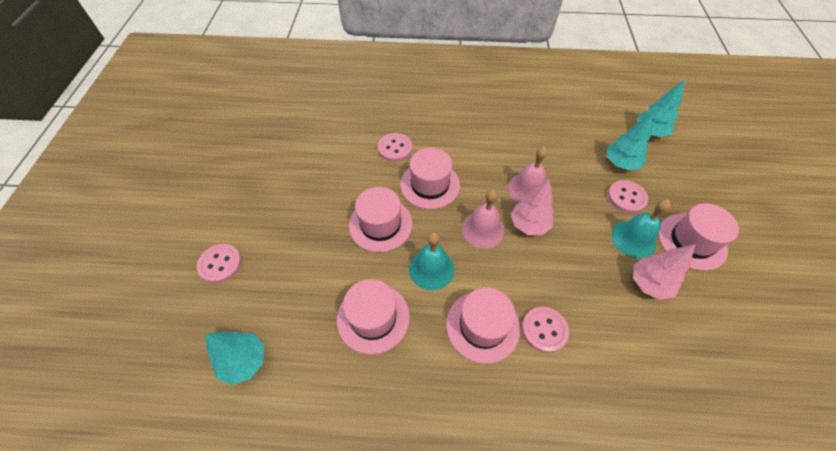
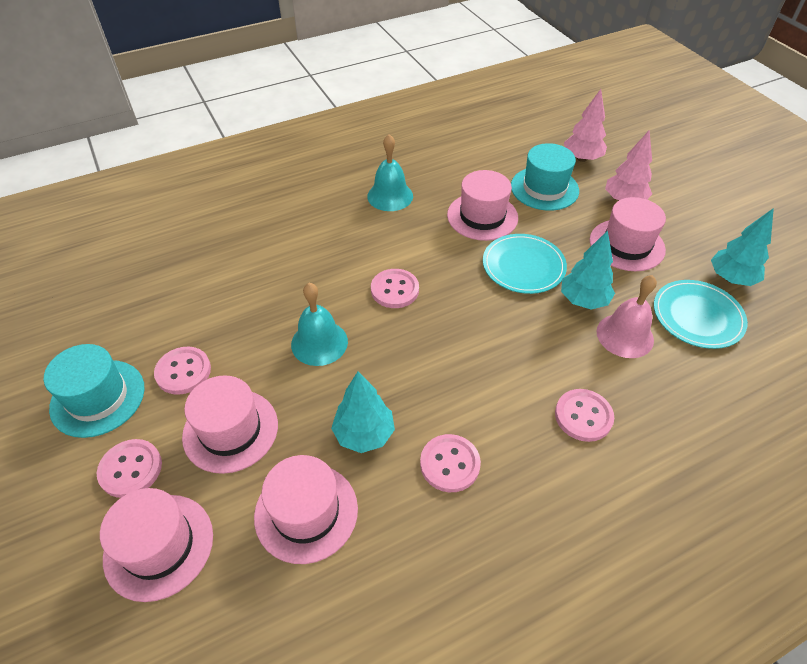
pink bell: 2 -> 1
pink button: 4 -> 5
turquoise hat: 0 -> 2
turquoise plate: 0 -> 2

